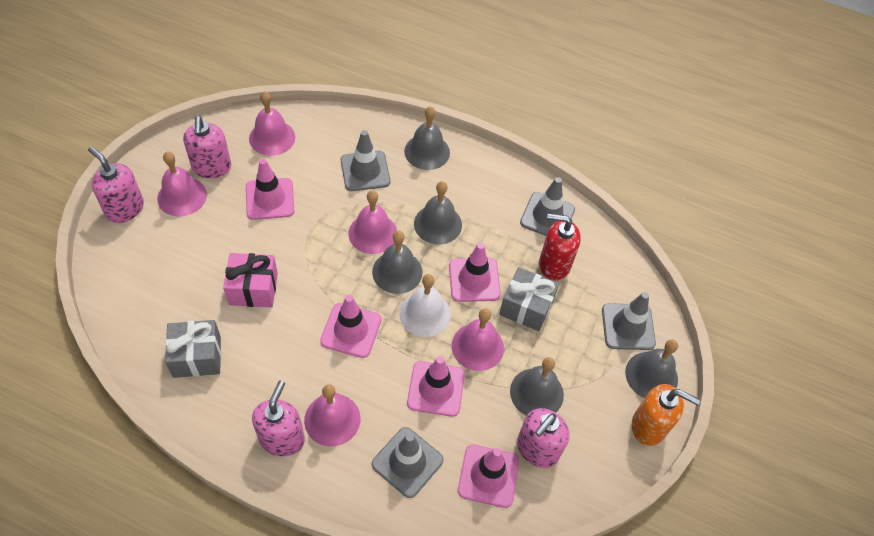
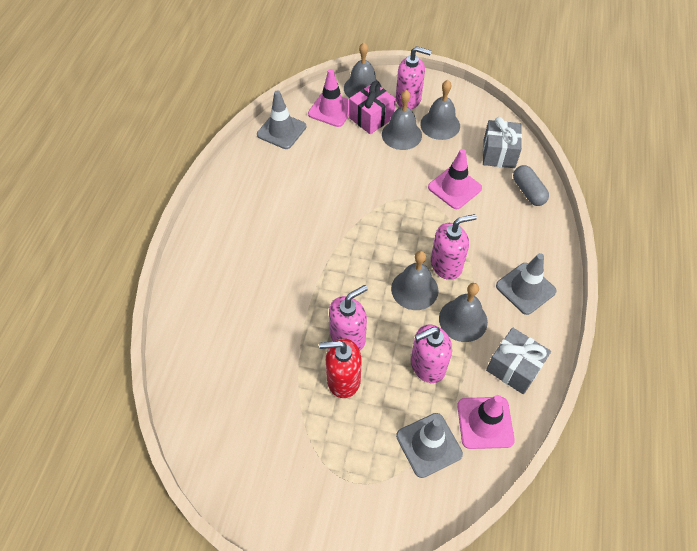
grey capsule: 0 -> 1
grey traffic cone: 4 -> 3
orange soap dispenser: 1 -> 0
pink bell: 5 -> 0
pink traffic cone: 5 -> 3
white bell: 1 -> 0

